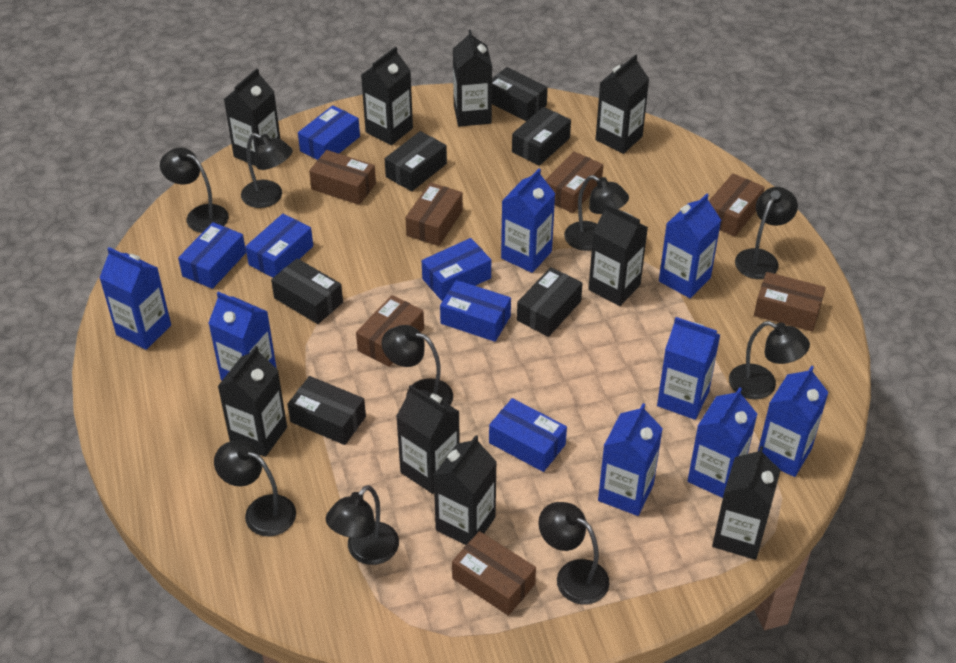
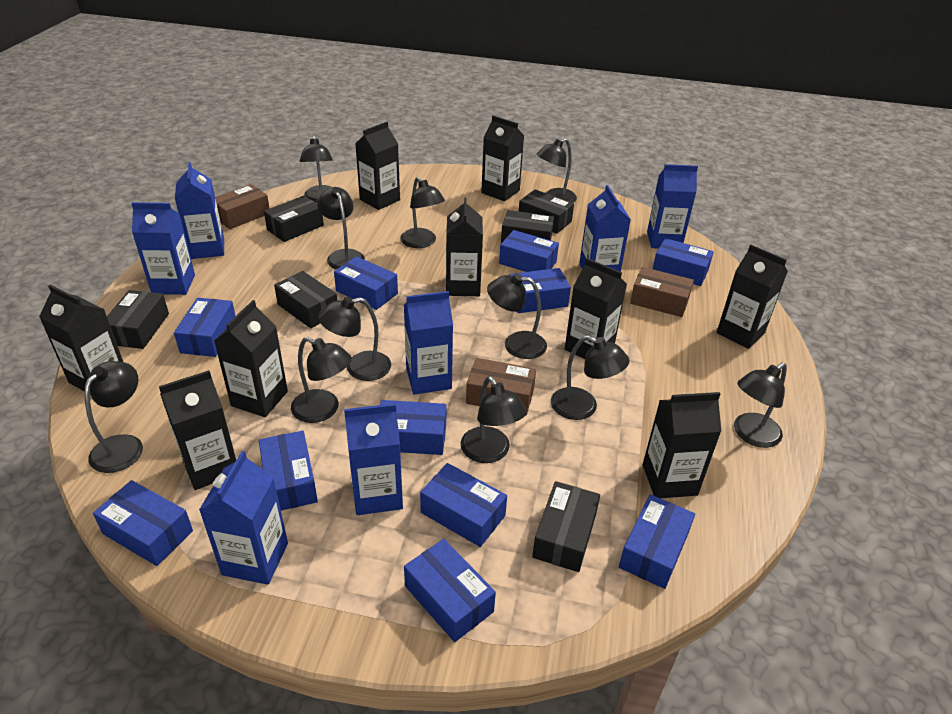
black lamp: 9 -> 11
blue box: 6 -> 11
blue carton: 8 -> 7
brown box: 7 -> 3

